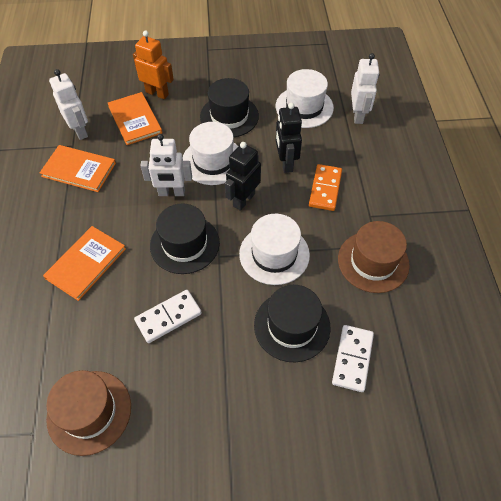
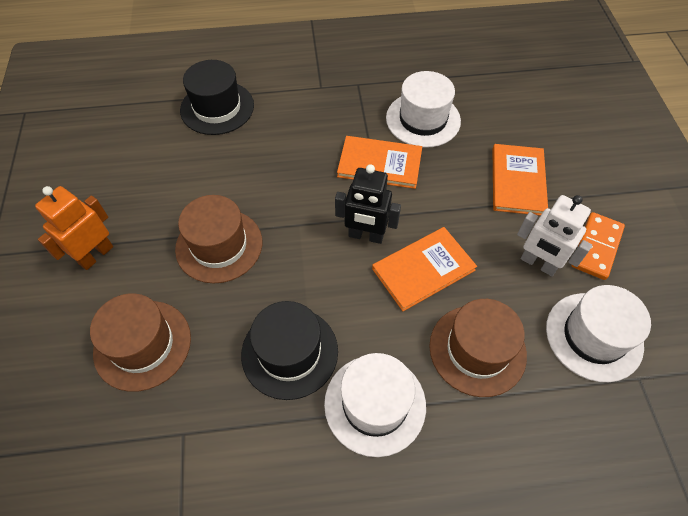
black hat: 3 -> 2
black robot: 2 -> 1
brown hat: 2 -> 3
white domino: 2 -> 0
white robot: 3 -> 1

